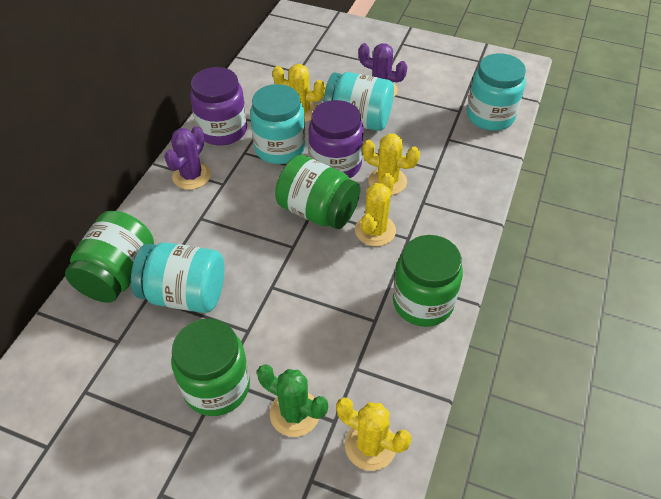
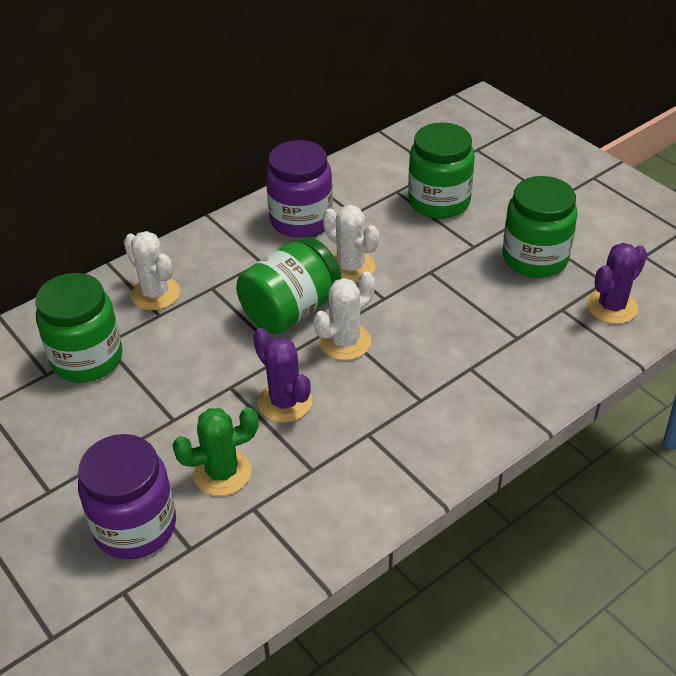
turquoise jar: 4 -> 0
white cactus: 0 -> 3
yellow cactus: 4 -> 0

